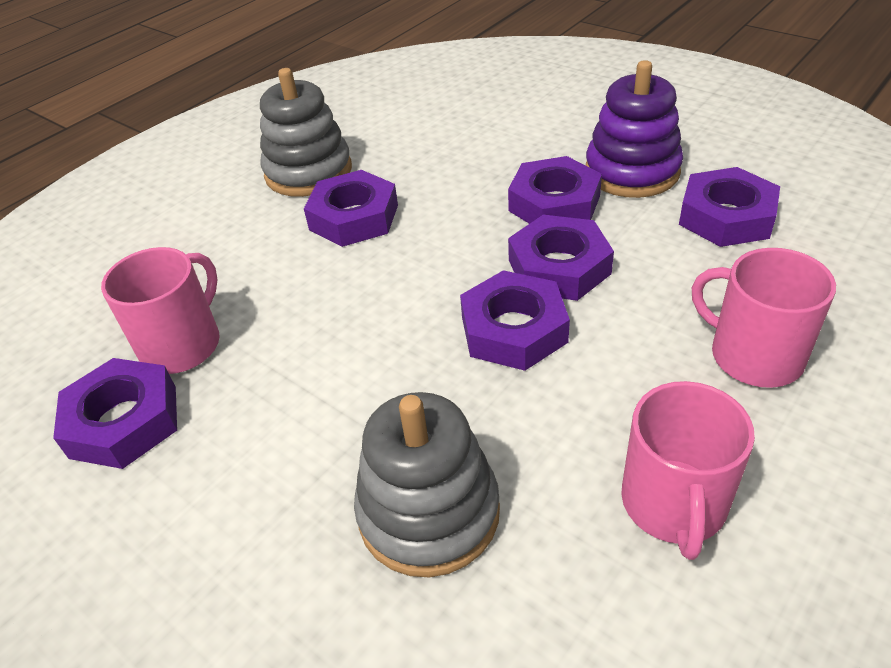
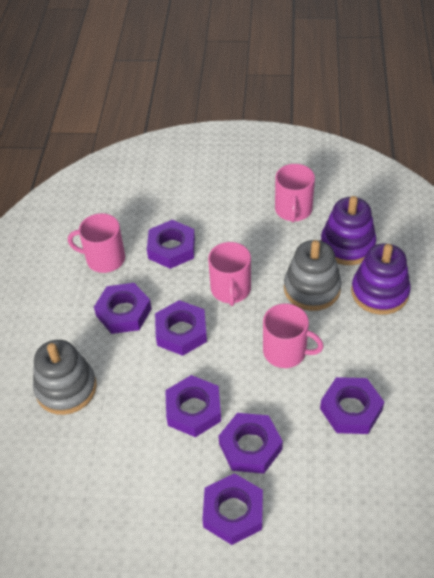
pink mug: 3 -> 4
purple nut: 6 -> 7
purple stacking toy: 1 -> 2

